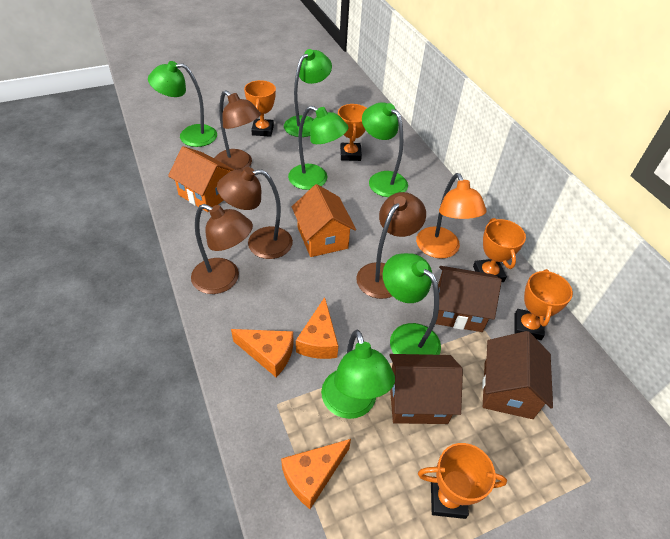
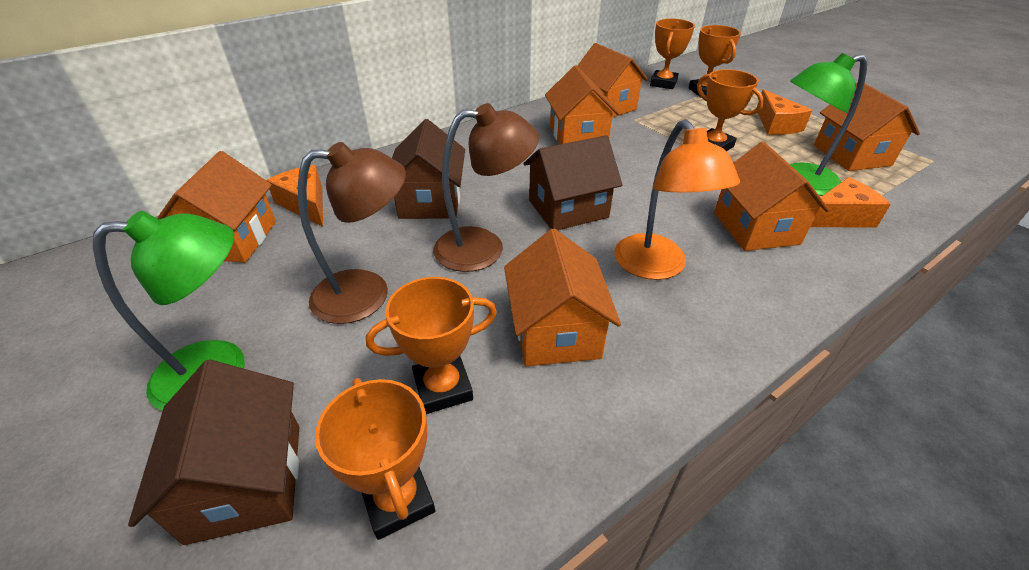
brown lamp: 4 -> 2
green lamp: 6 -> 2
orange house: 2 -> 6

